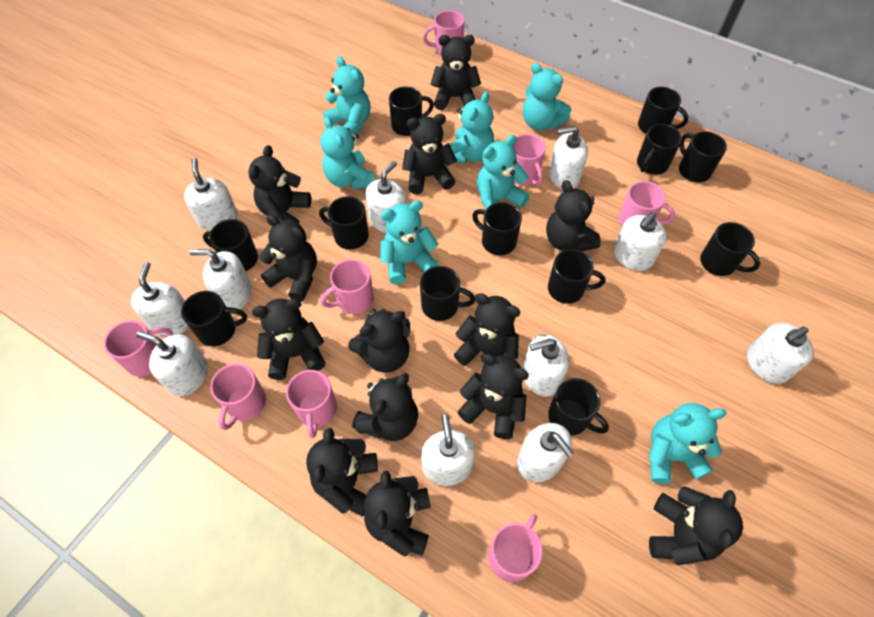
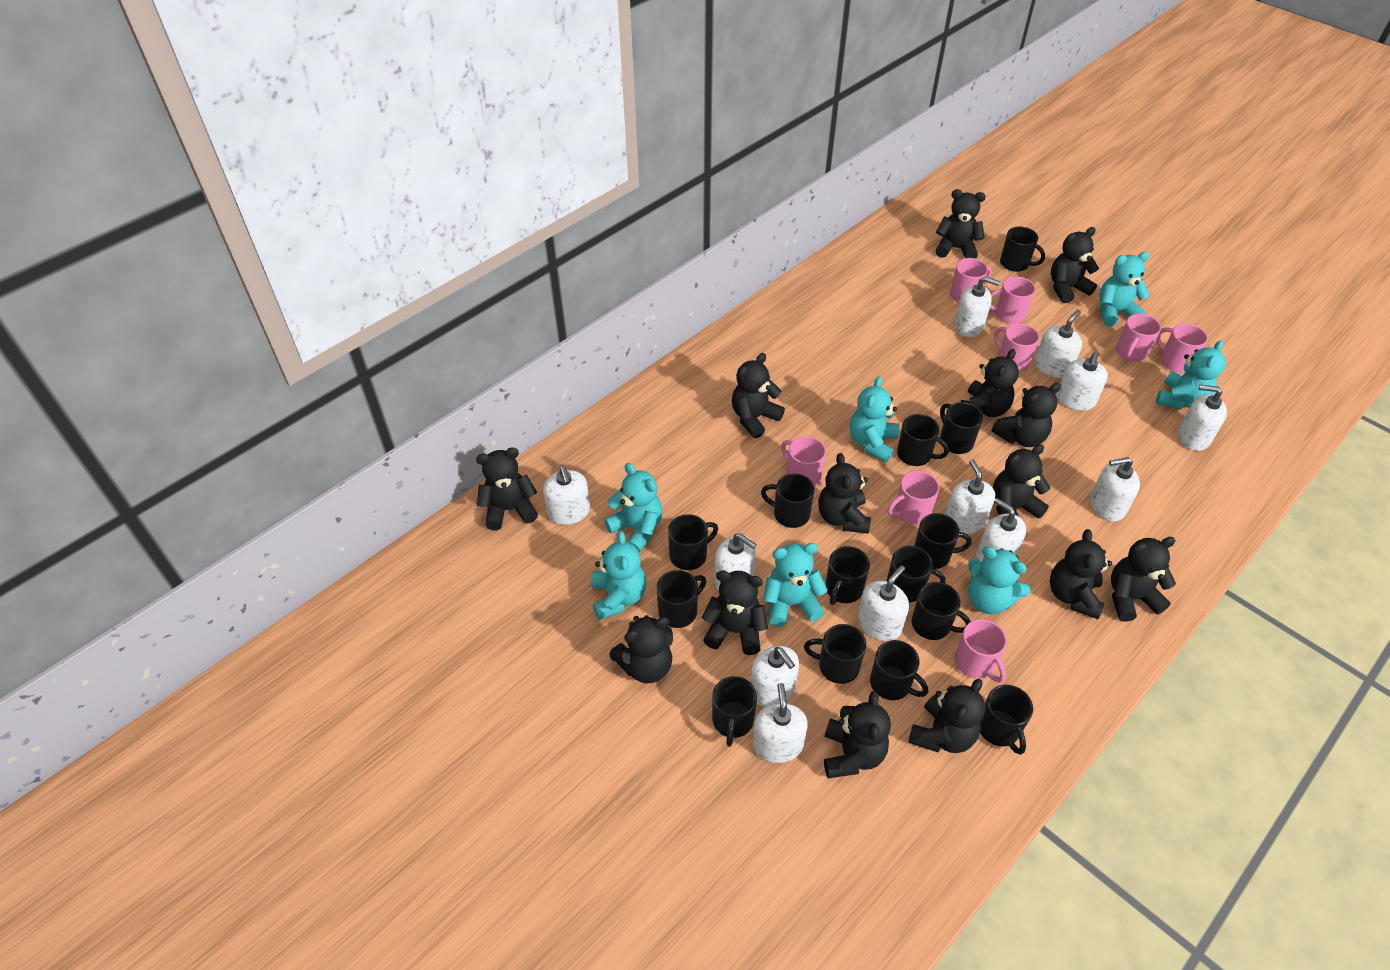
black mug: 12 -> 14
black teddy bear: 13 -> 14
white soap dispenser: 11 -> 12

